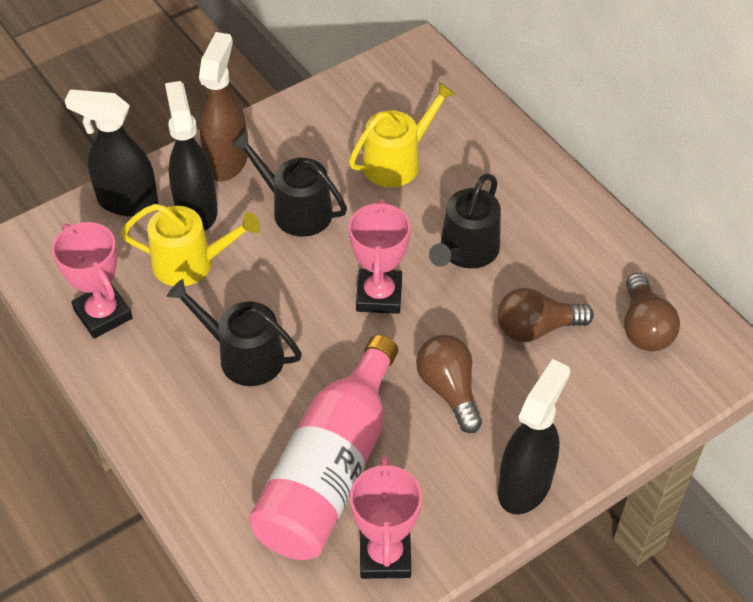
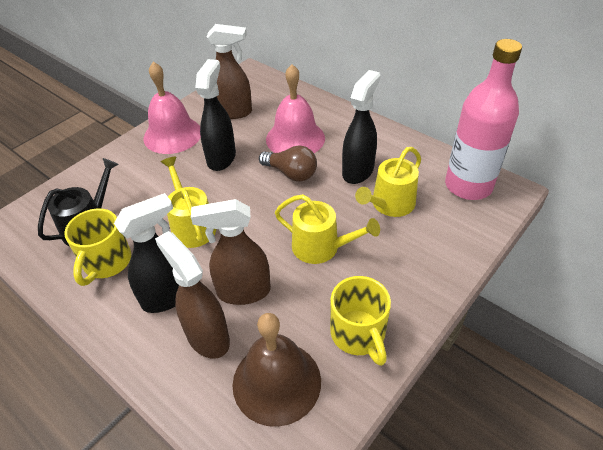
black watering can: 3 -> 1
brown bell: 0 -> 1
brown light bulb: 3 -> 1
brown spray bottle: 1 -> 3
pink bell: 0 -> 2
pink trophy: 3 -> 0
yellow mug: 0 -> 2
yellow watering can: 2 -> 3

